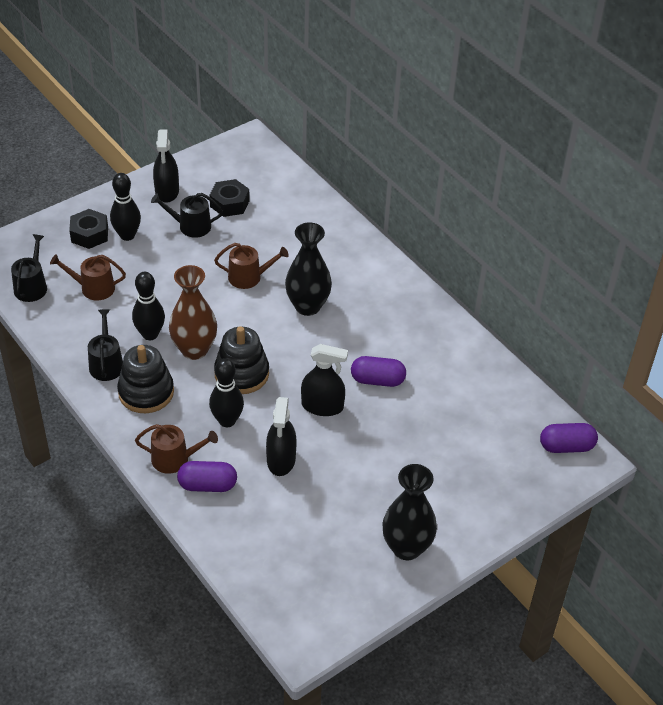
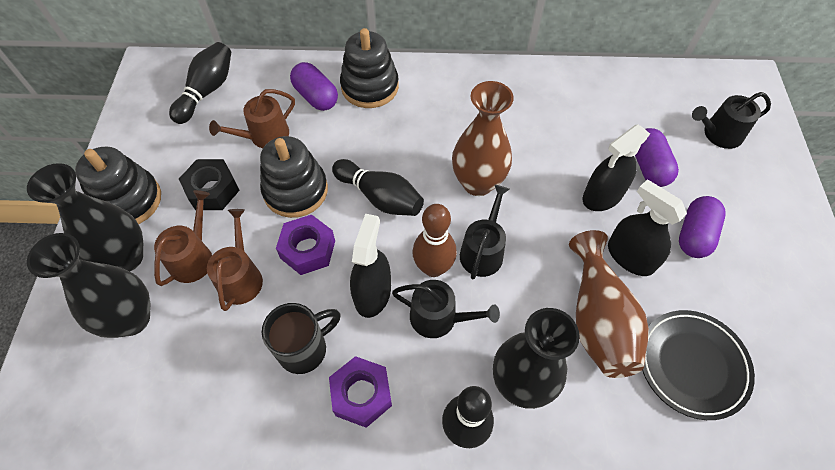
black mug: 0 -> 1
black nut: 2 -> 1
black plate: 0 -> 1
black stacking toy: 2 -> 3
black vase: 2 -> 3
brown bowling pin: 0 -> 1
brown vase: 1 -> 2
purple nut: 0 -> 2

